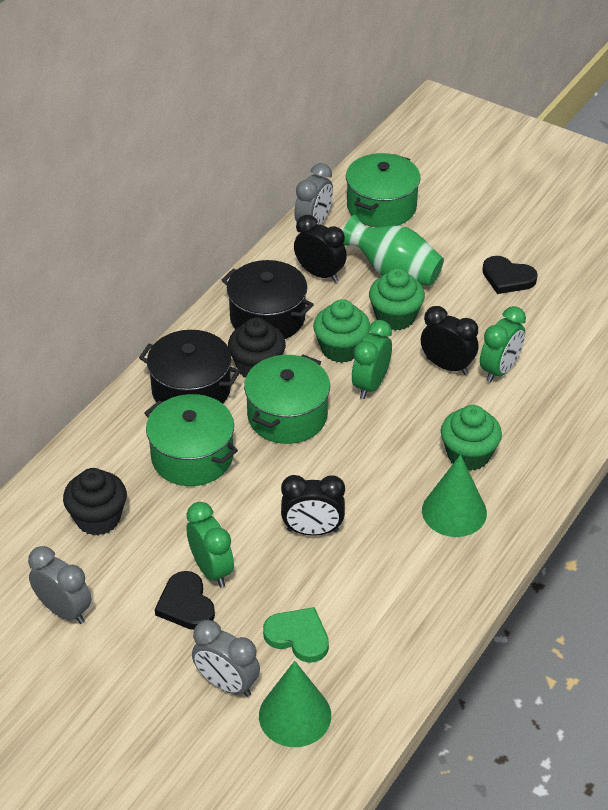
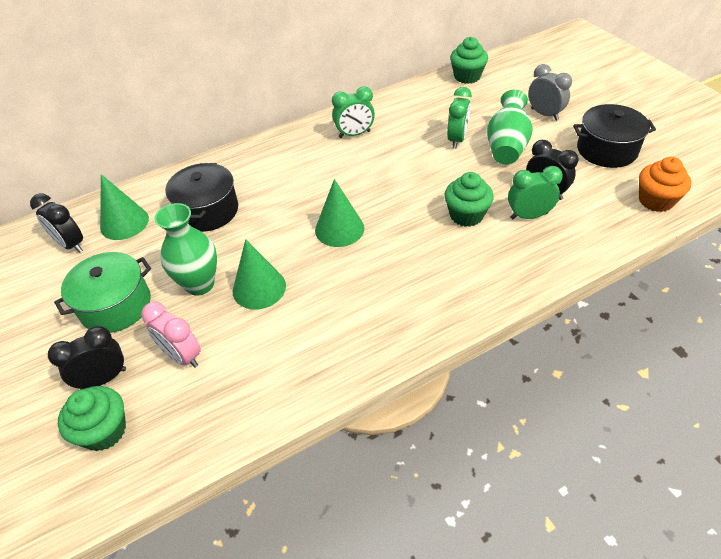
black cupcake: 2 -> 0
black heart: 2 -> 0
green cone: 2 -> 3
green heart: 1 -> 0
green pot: 3 -> 1
green vase: 1 -> 2
grey clock: 3 -> 1
orange cupcake: 0 -> 1
pink clock: 0 -> 1

